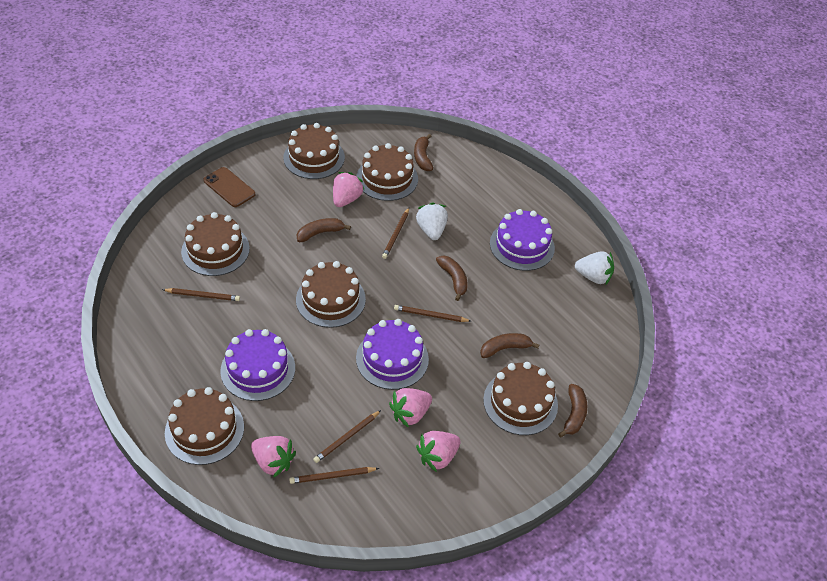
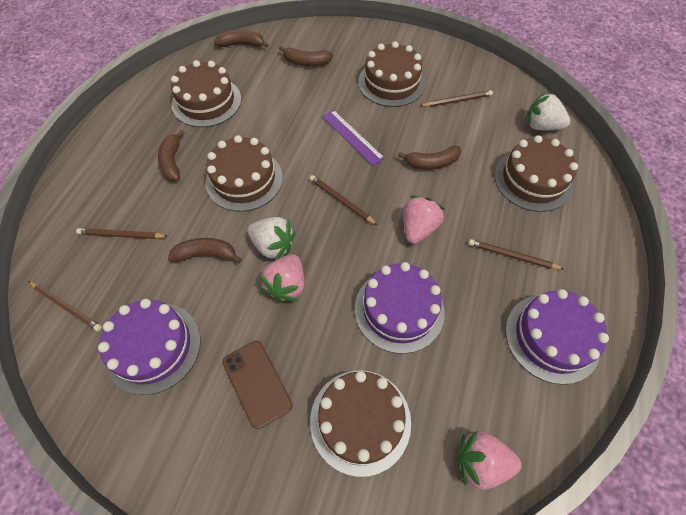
brown cake: 6 -> 5
pink strawberry: 4 -> 3
purple ruler: 0 -> 1

